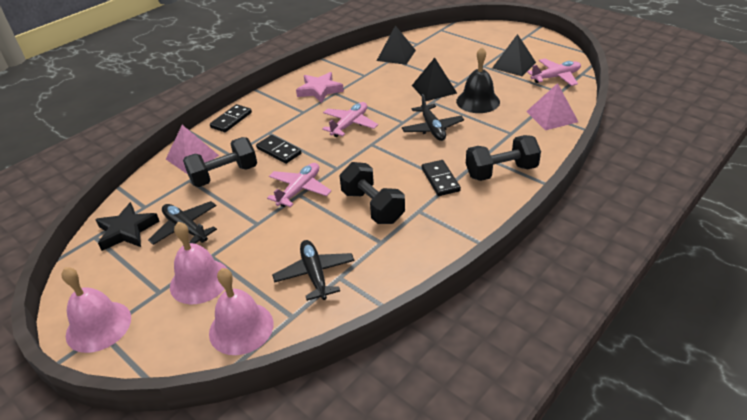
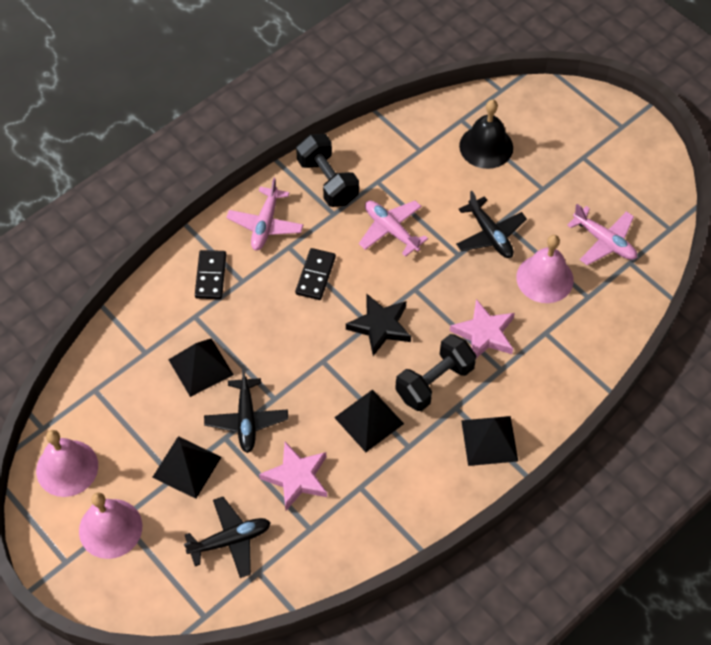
black domino: 3 -> 2
black dumbbell: 3 -> 2
black pyramid: 3 -> 4
pink pyramid: 2 -> 0
pink star: 1 -> 2

